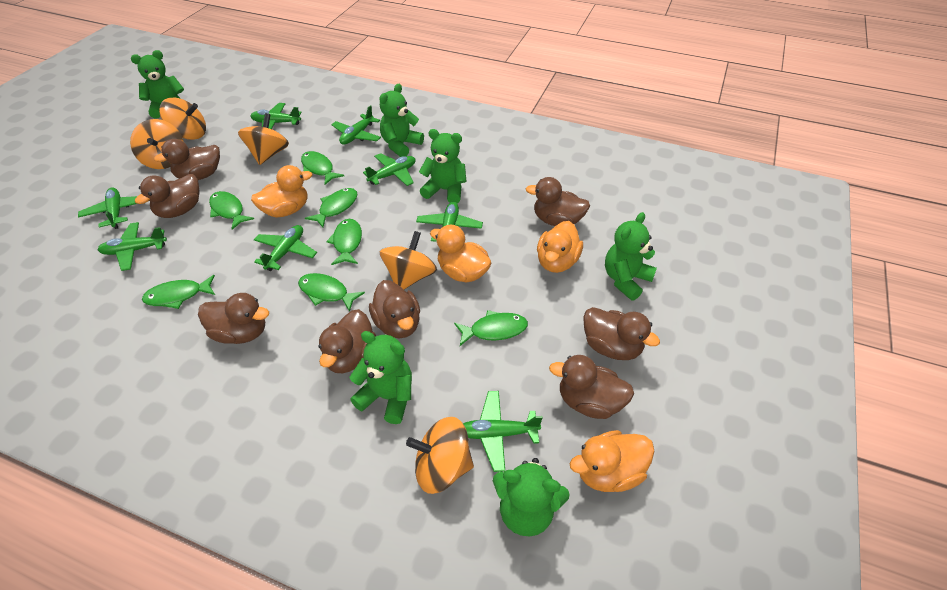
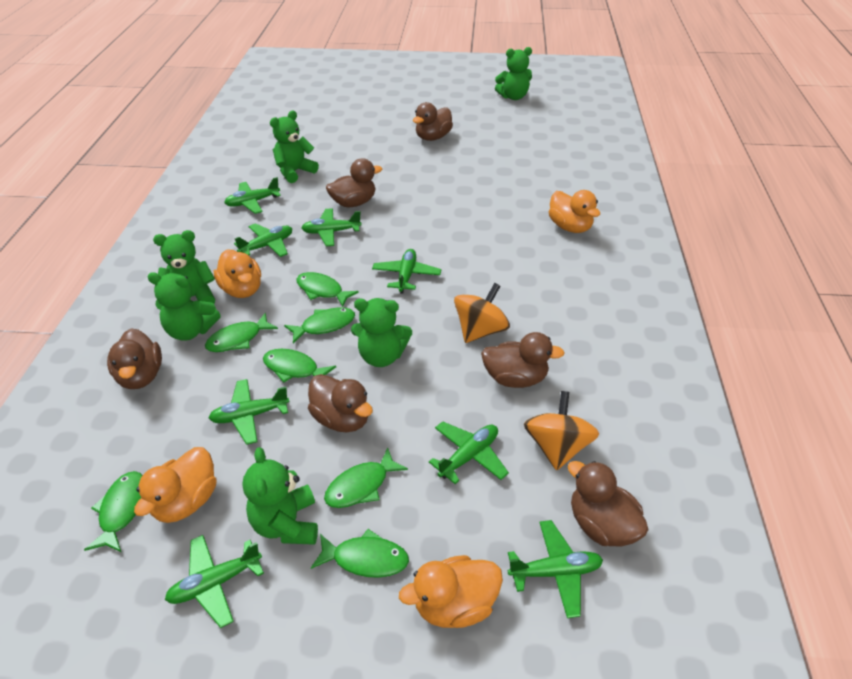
brown duck: 8 -> 6
orange spinning top: 5 -> 2

